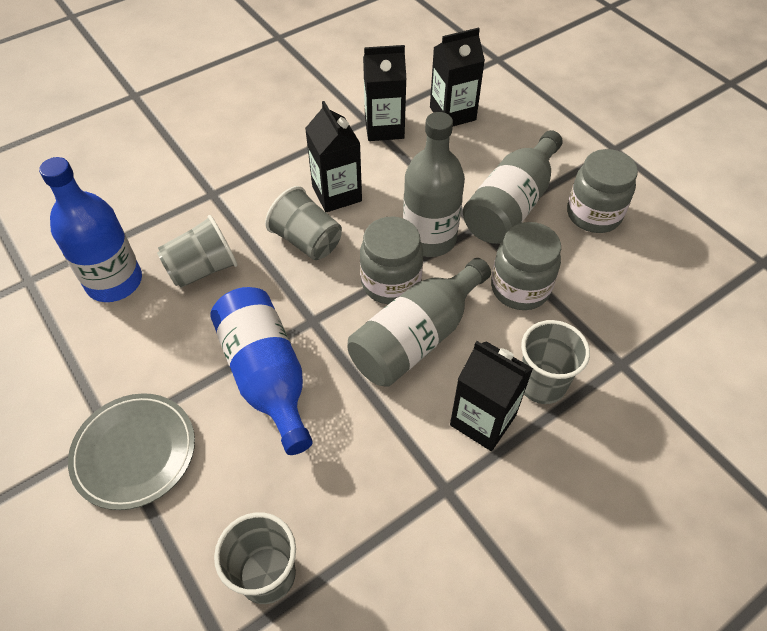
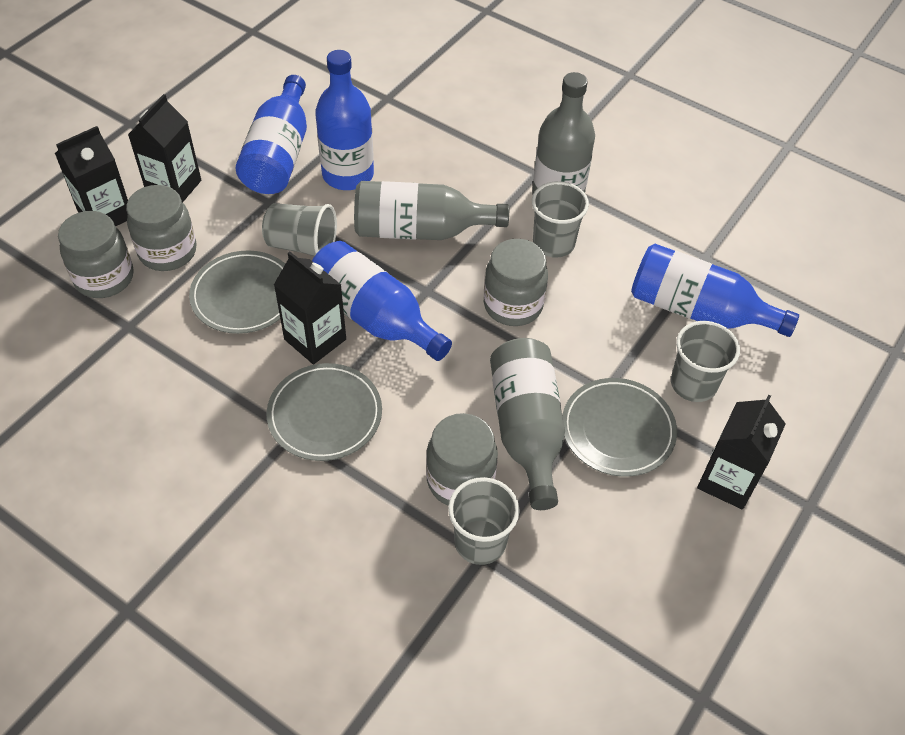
blue bottle: 2 -> 4
grey jar: 3 -> 4
grey plate: 1 -> 3

